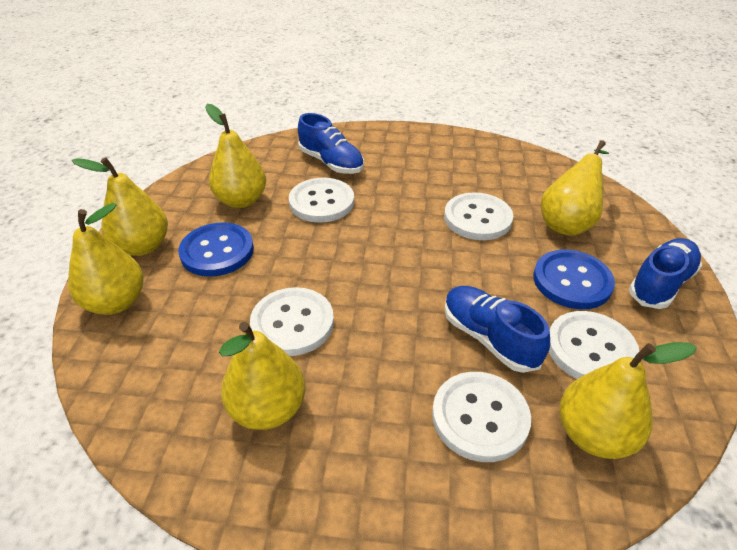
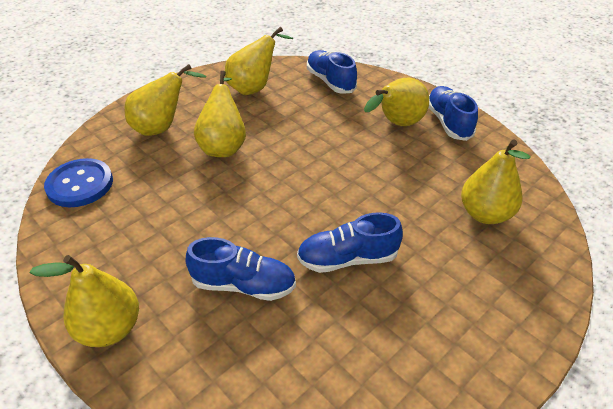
blue button: 2 -> 1
blue shoe: 3 -> 4
white button: 5 -> 0

